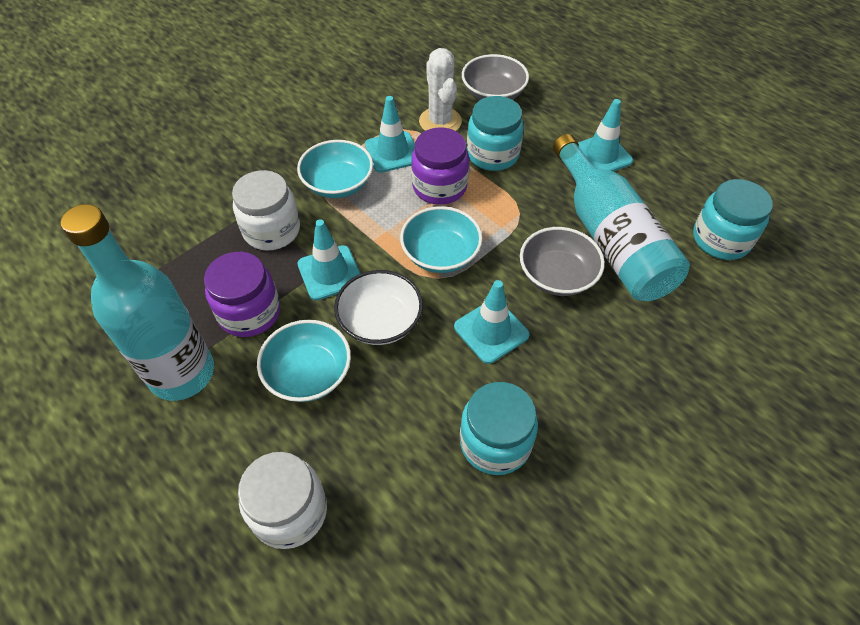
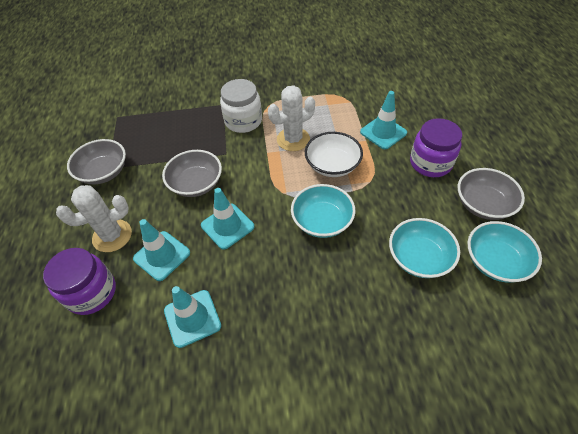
grey bowl: 2 -> 3
turquoise bottle: 2 -> 0
turquoise jar: 3 -> 0
white cactus: 1 -> 2
white jar: 2 -> 1

